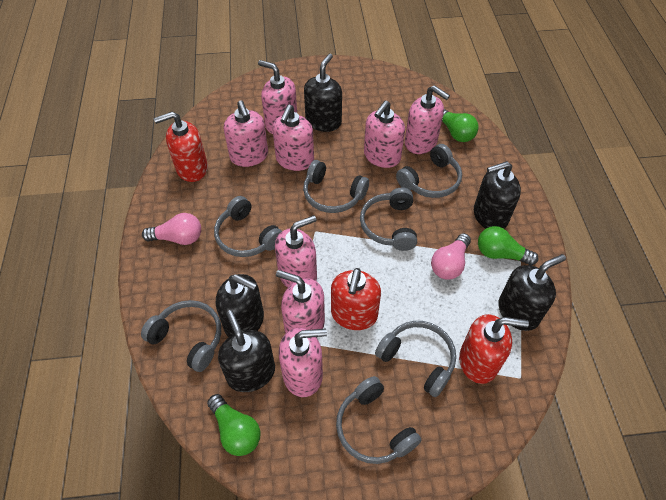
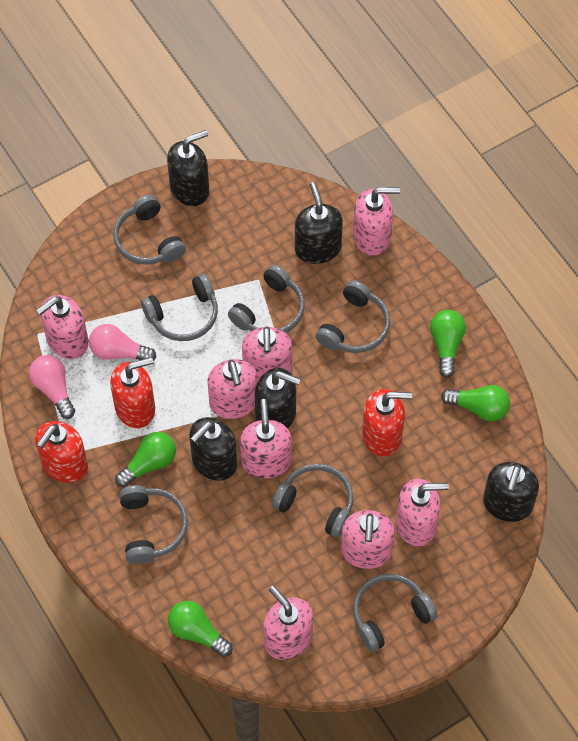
green light bulb: 3 -> 4

